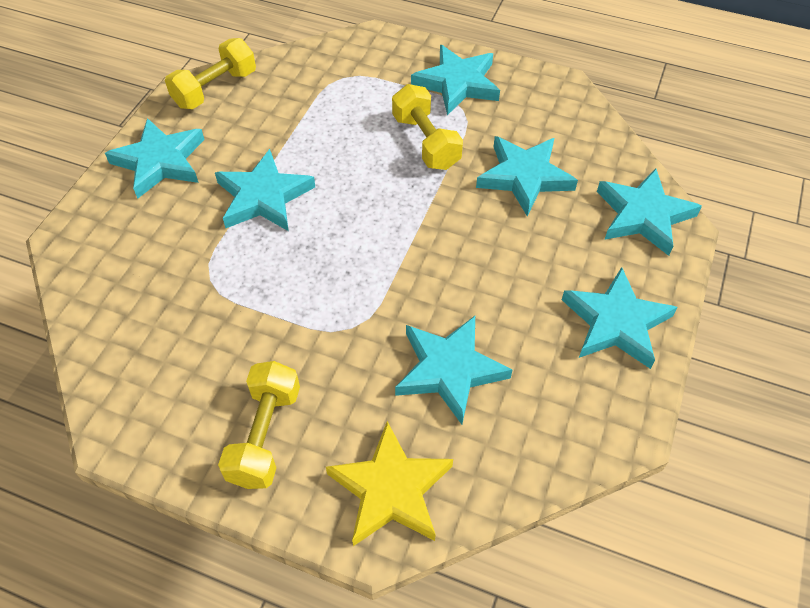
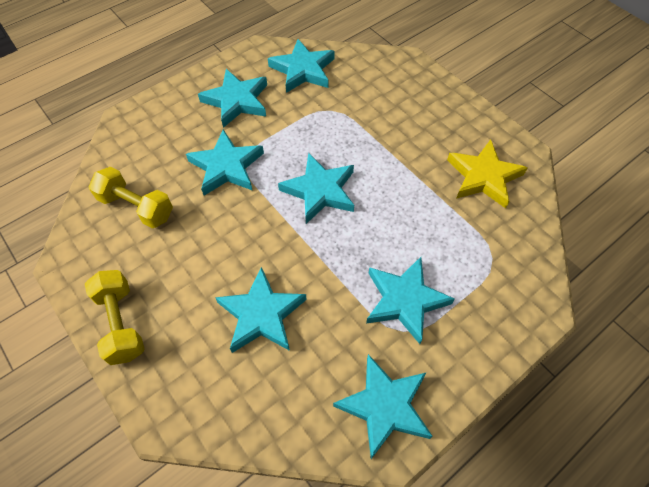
yellow dumbbell: 3 -> 2

